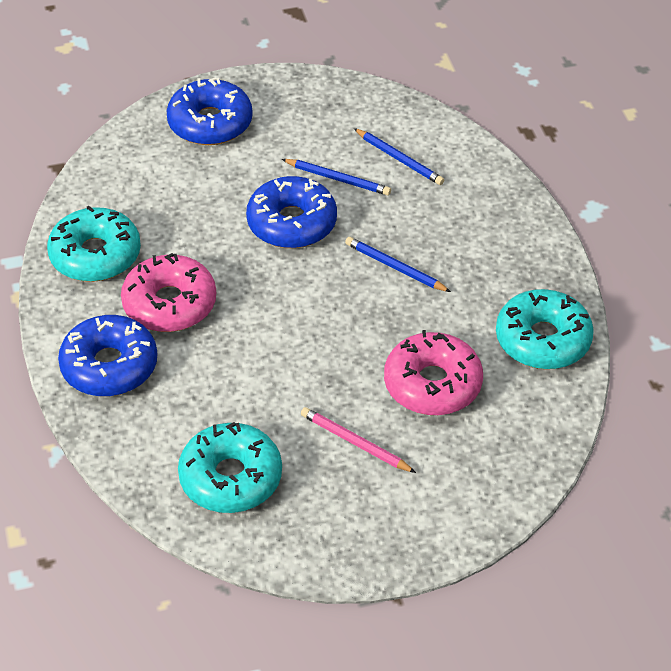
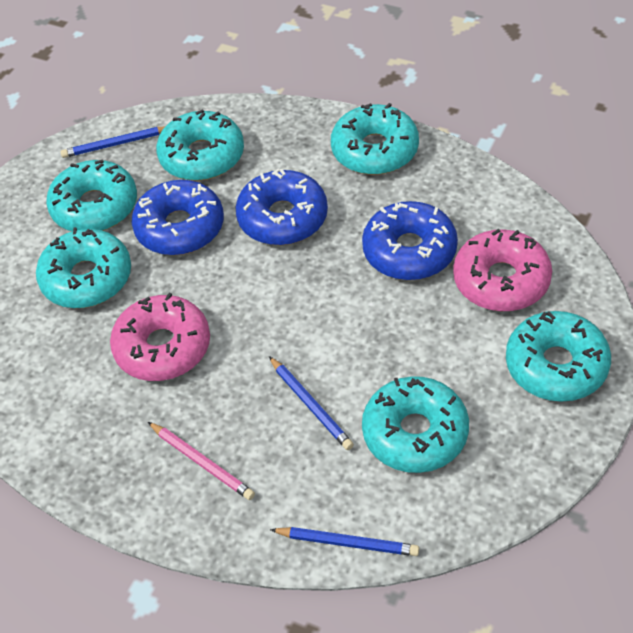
turquoise donut: 3 -> 6

